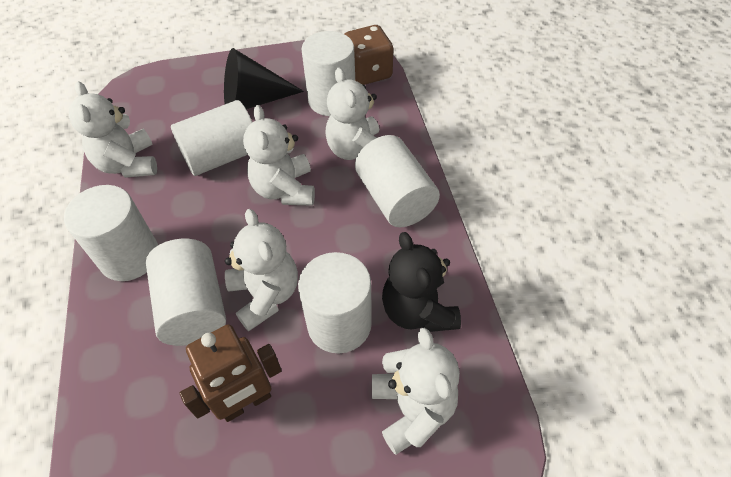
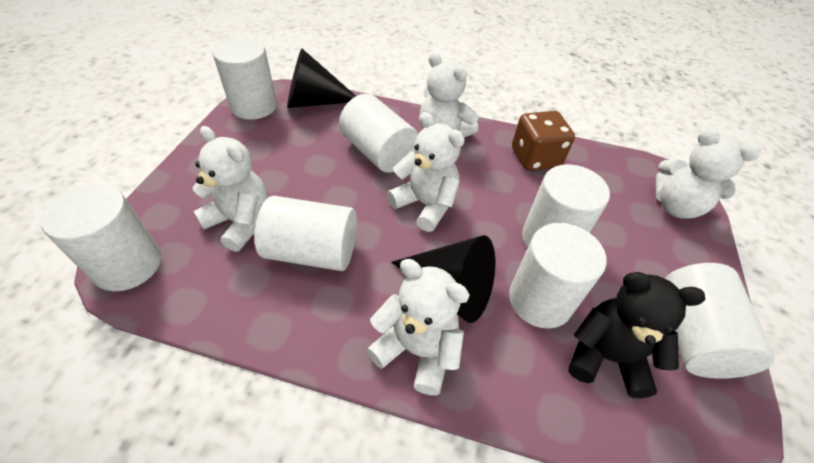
black cone: 1 -> 2
brown robot: 1 -> 0
white cylinder: 6 -> 7

